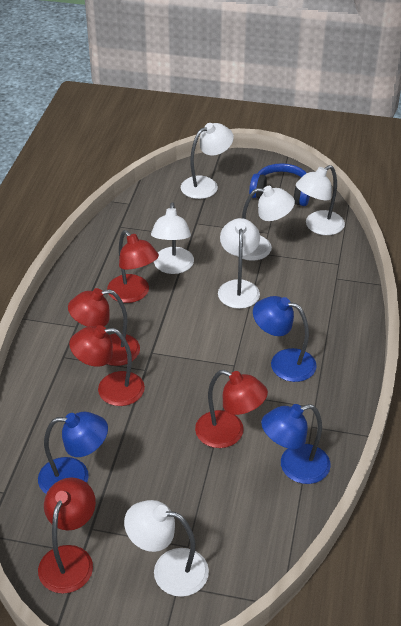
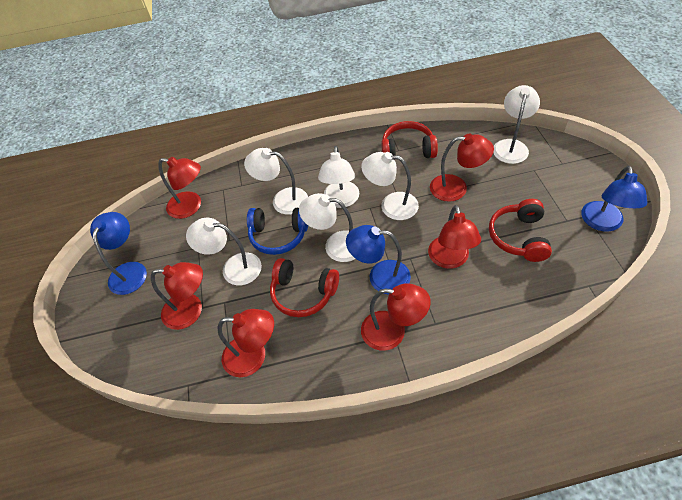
red headphones: 0 -> 3
red lamp: 5 -> 6

